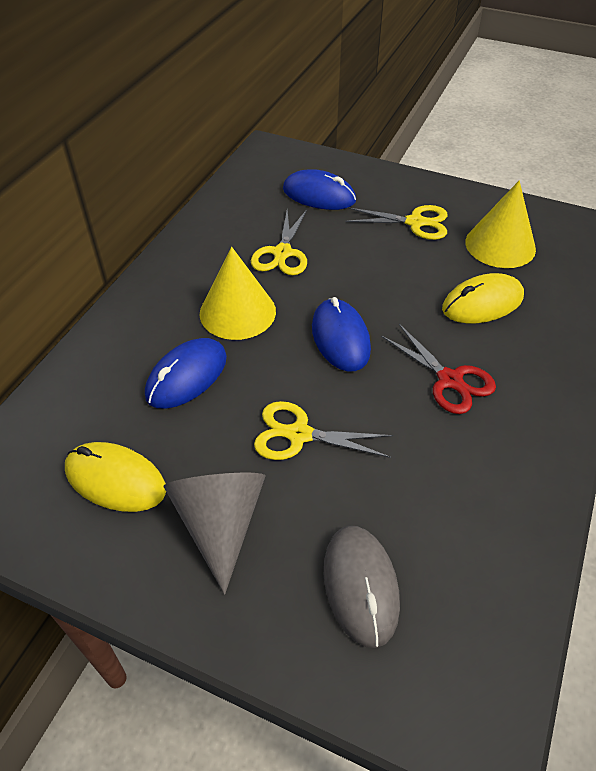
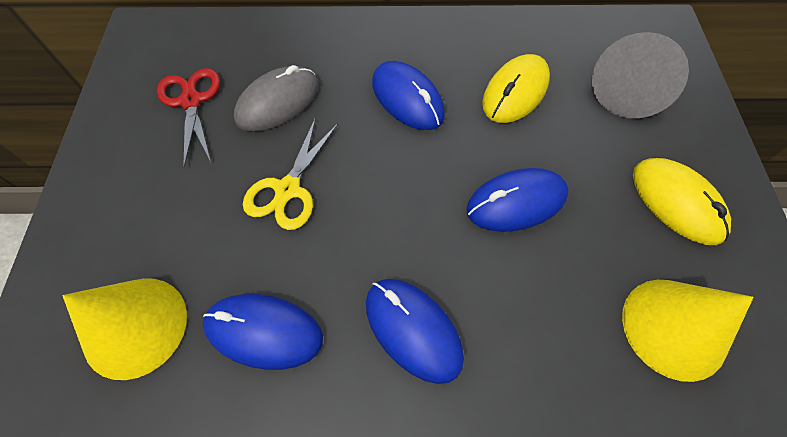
blue mouse: 3 -> 4
yellow scissors: 3 -> 1

